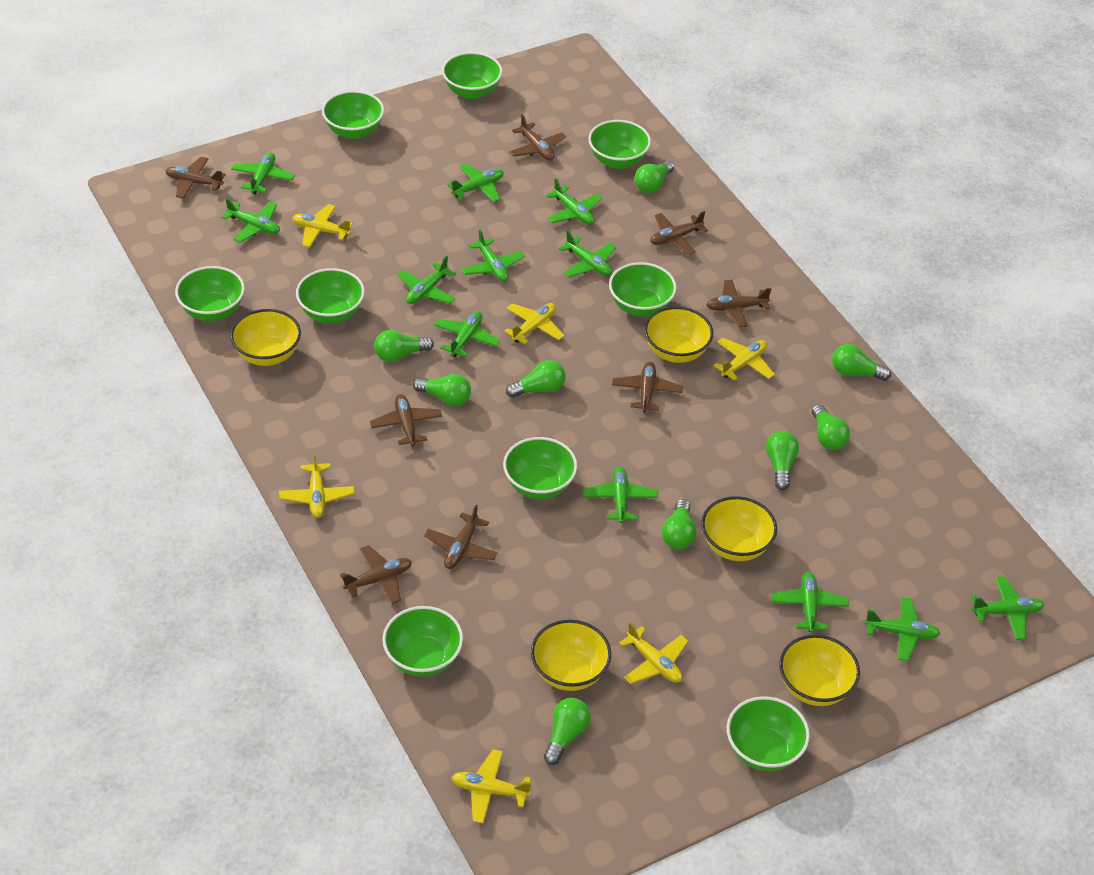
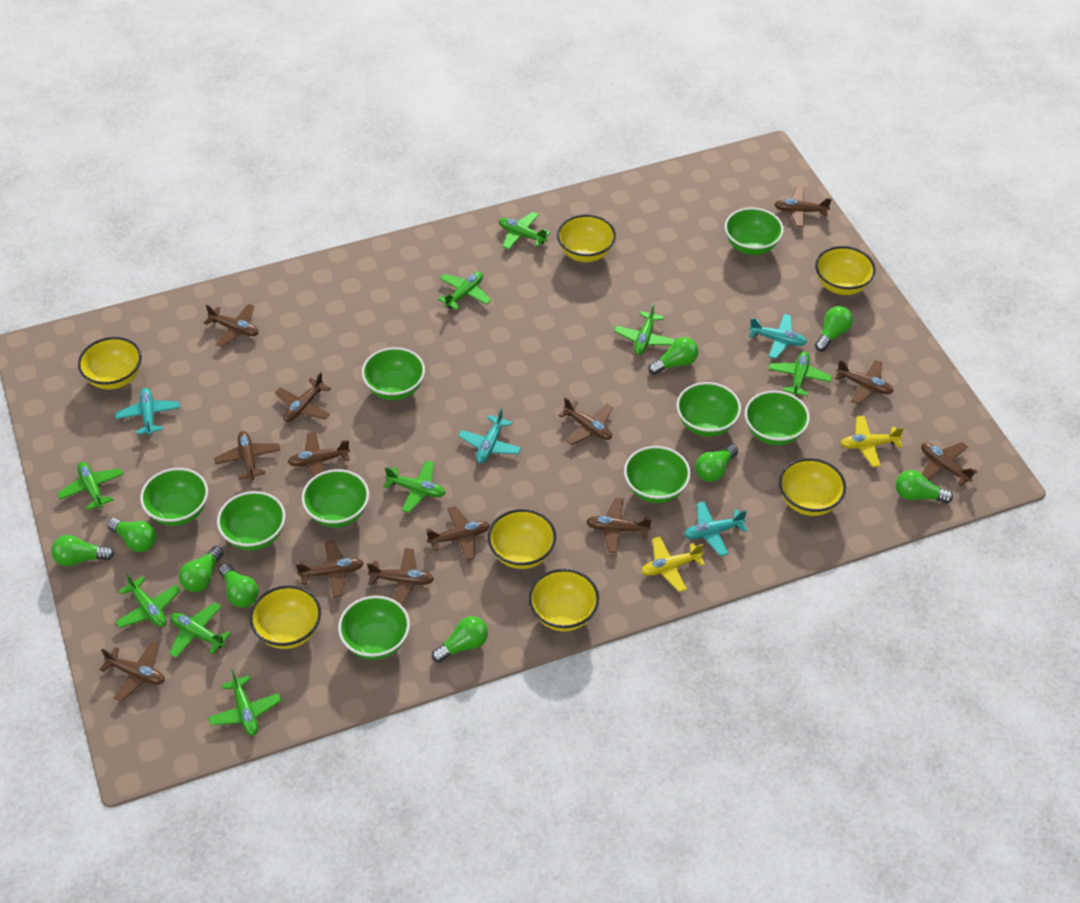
brown plane: 8 -> 13
green plane: 12 -> 9
turquoise plane: 0 -> 4
yellow bowl: 5 -> 7
yellow plane: 6 -> 2

